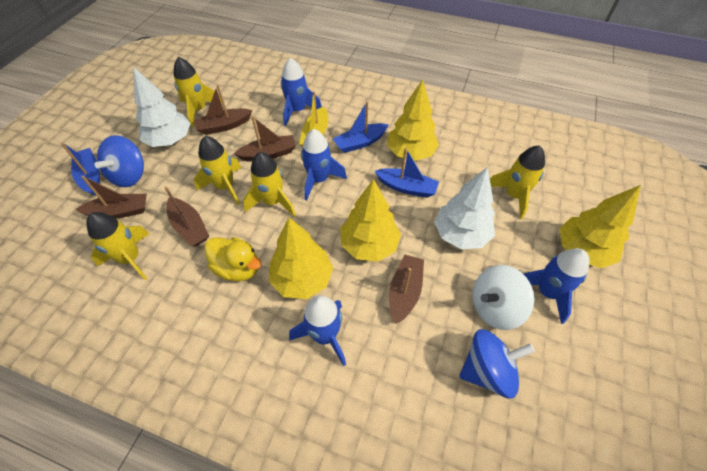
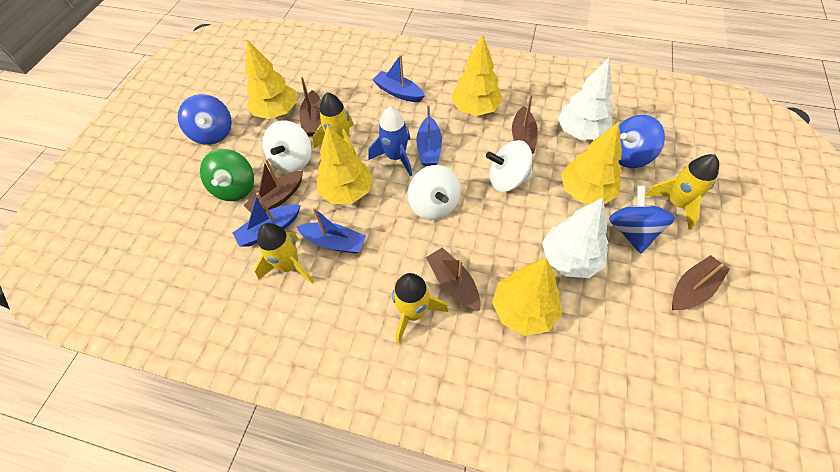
blue boat: 3 -> 4
blue rocket: 4 -> 1
blue spinning top: 2 -> 3
green spinning top: 0 -> 1
white spinning top: 1 -> 3
yellow boat: 1 -> 0
yellow duck: 1 -> 0
yellow rocket: 5 -> 4
yellow tree: 4 -> 5

